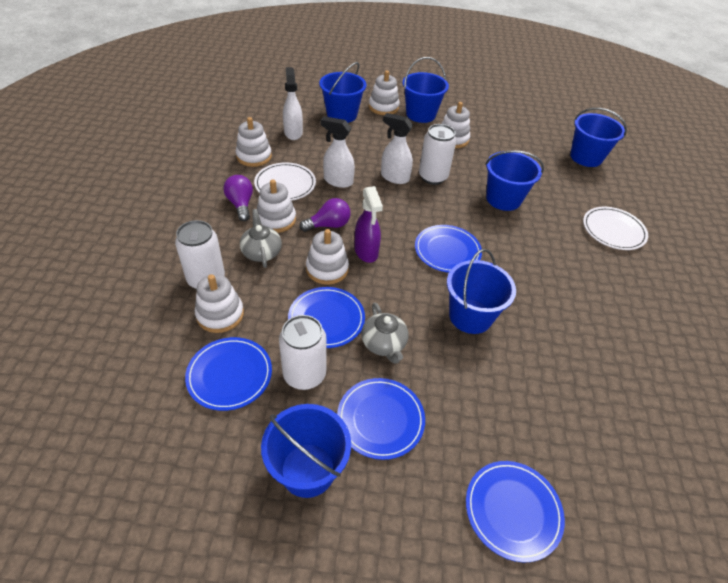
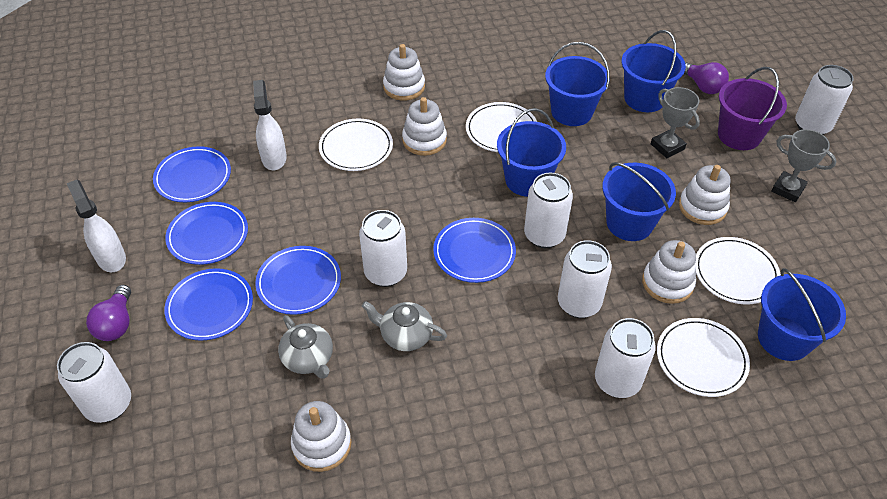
blue bucket: 6 -> 5
grey trophy: 0 -> 2
purple bucket: 0 -> 1
purple spray bottle: 1 -> 0
white can: 3 -> 6
white plate: 2 -> 4
white spray bottle: 3 -> 2
white stacking toy: 6 -> 5

